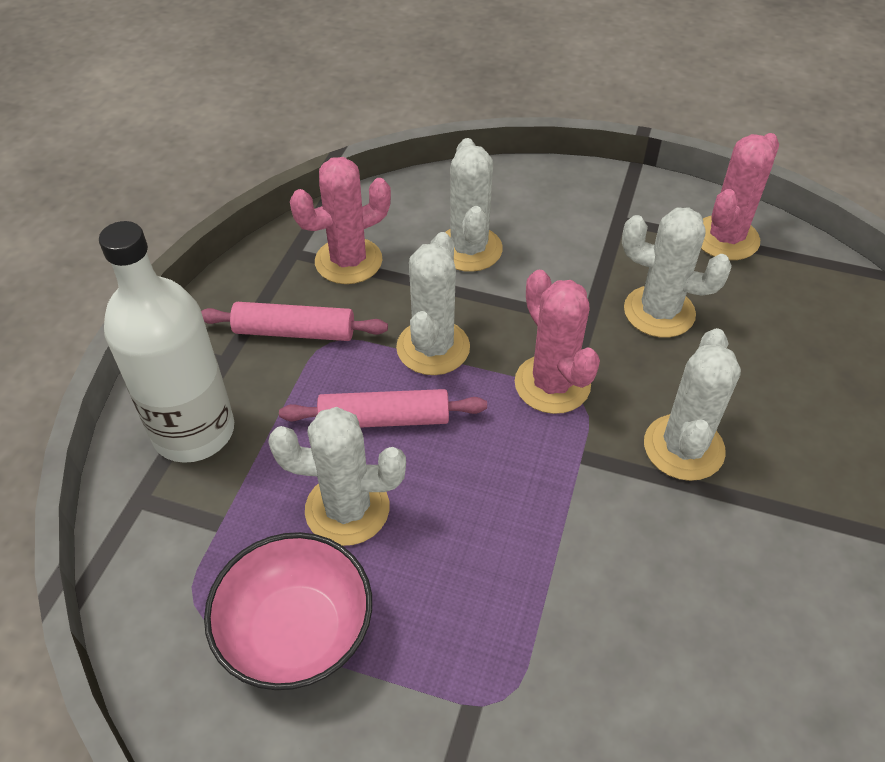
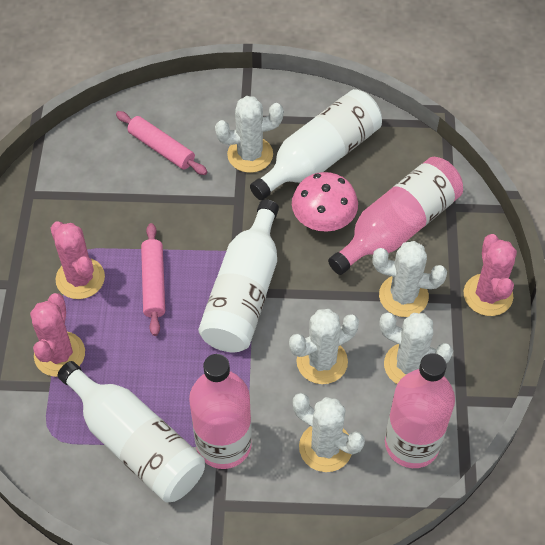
pink bottle: 0 -> 3
pink bowl: 1 -> 0
pink mushroom: 0 -> 1
white bottle: 1 -> 3

